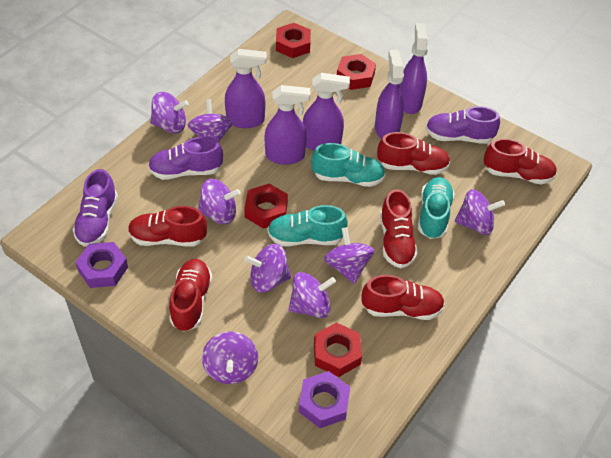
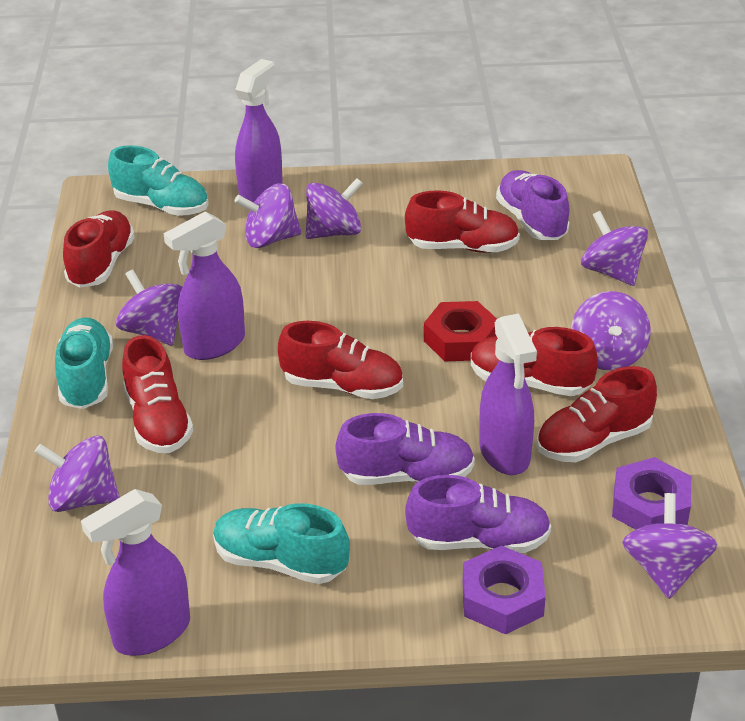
purple spinning top: 8 -> 7
purple spray bottle: 5 -> 4
red nut: 4 -> 1

